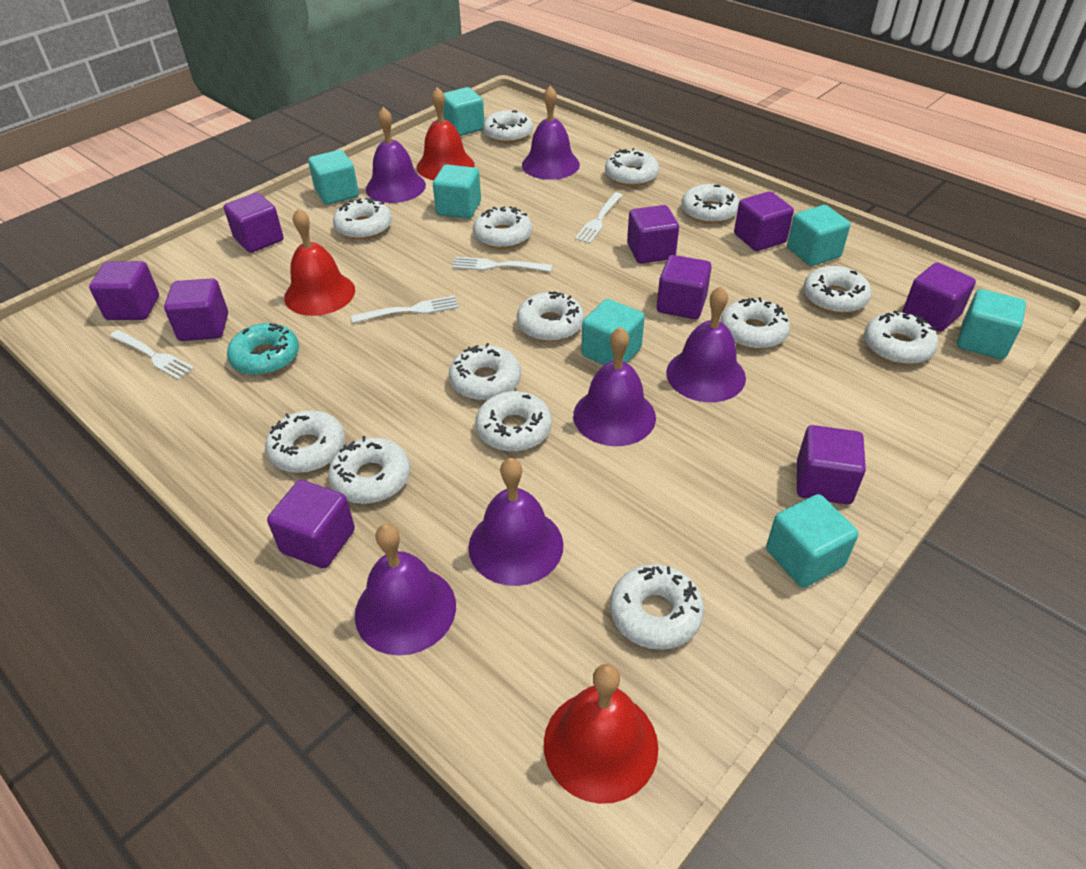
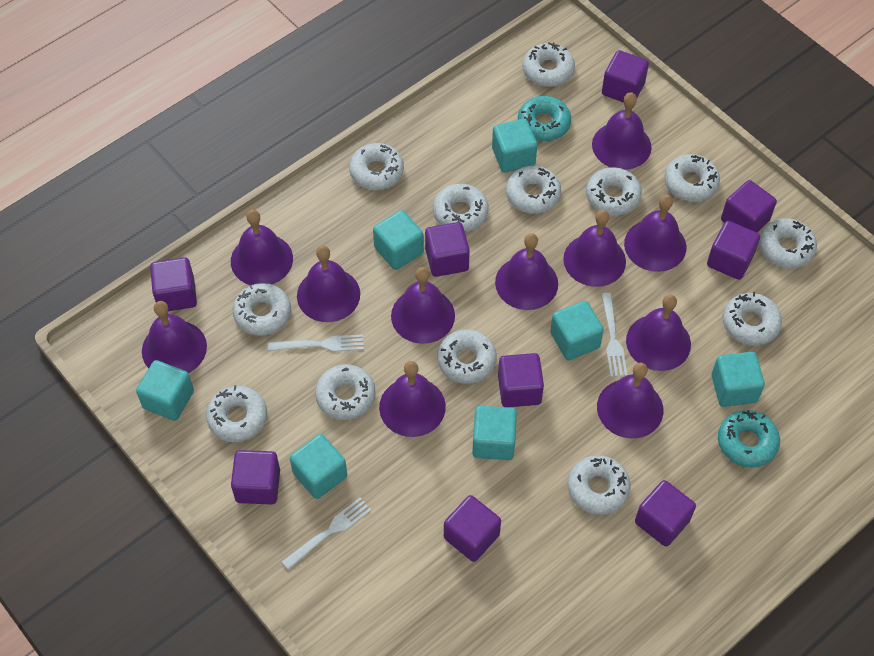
purple bell: 6 -> 11
red bell: 3 -> 0
turquoise donut: 1 -> 2
white donut: 14 -> 13
white fork: 4 -> 3

